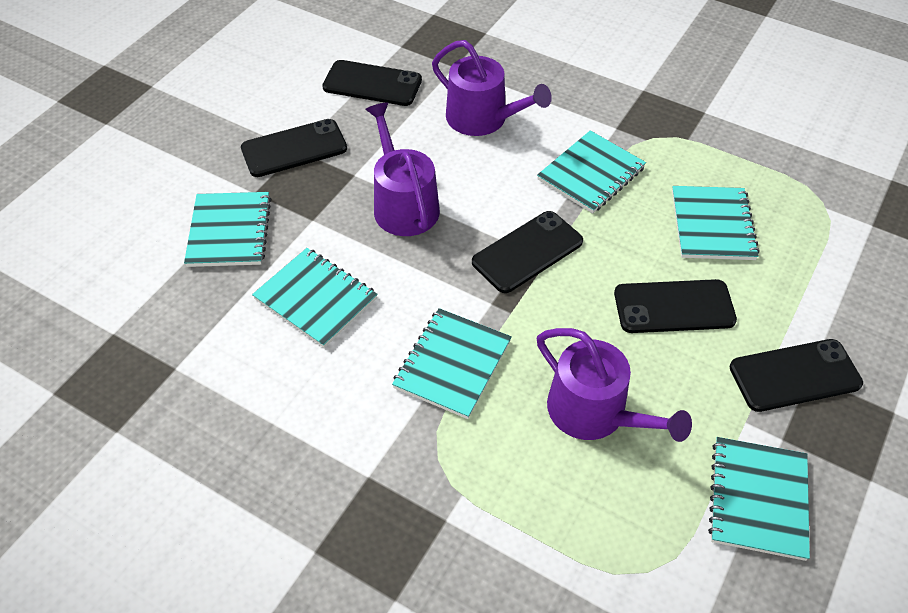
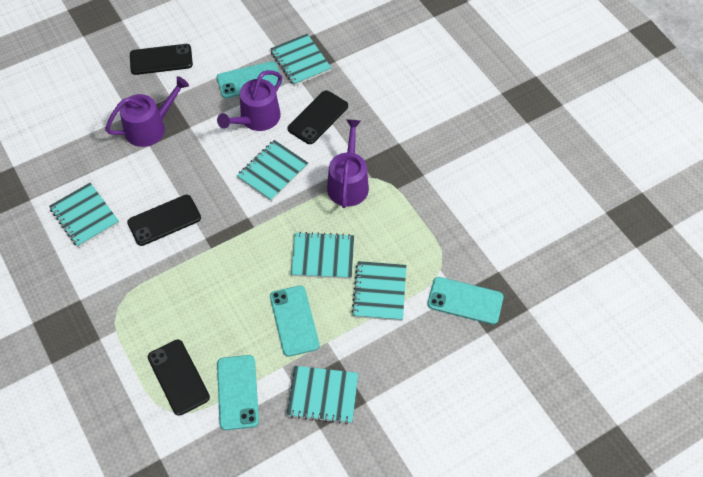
black phone: 5 -> 4
turquoise phone: 0 -> 4

